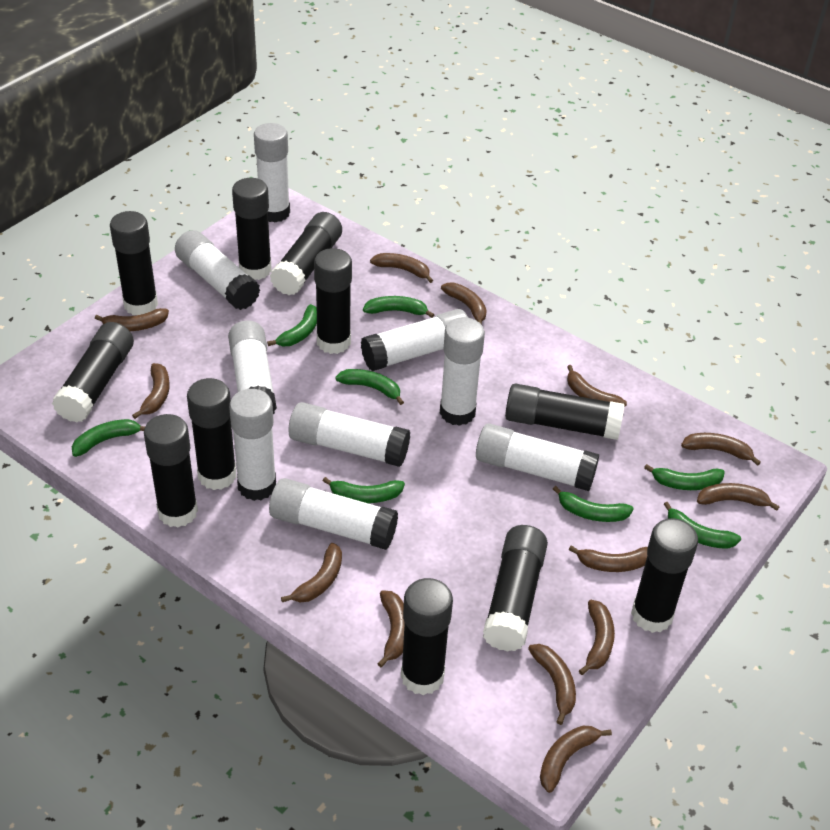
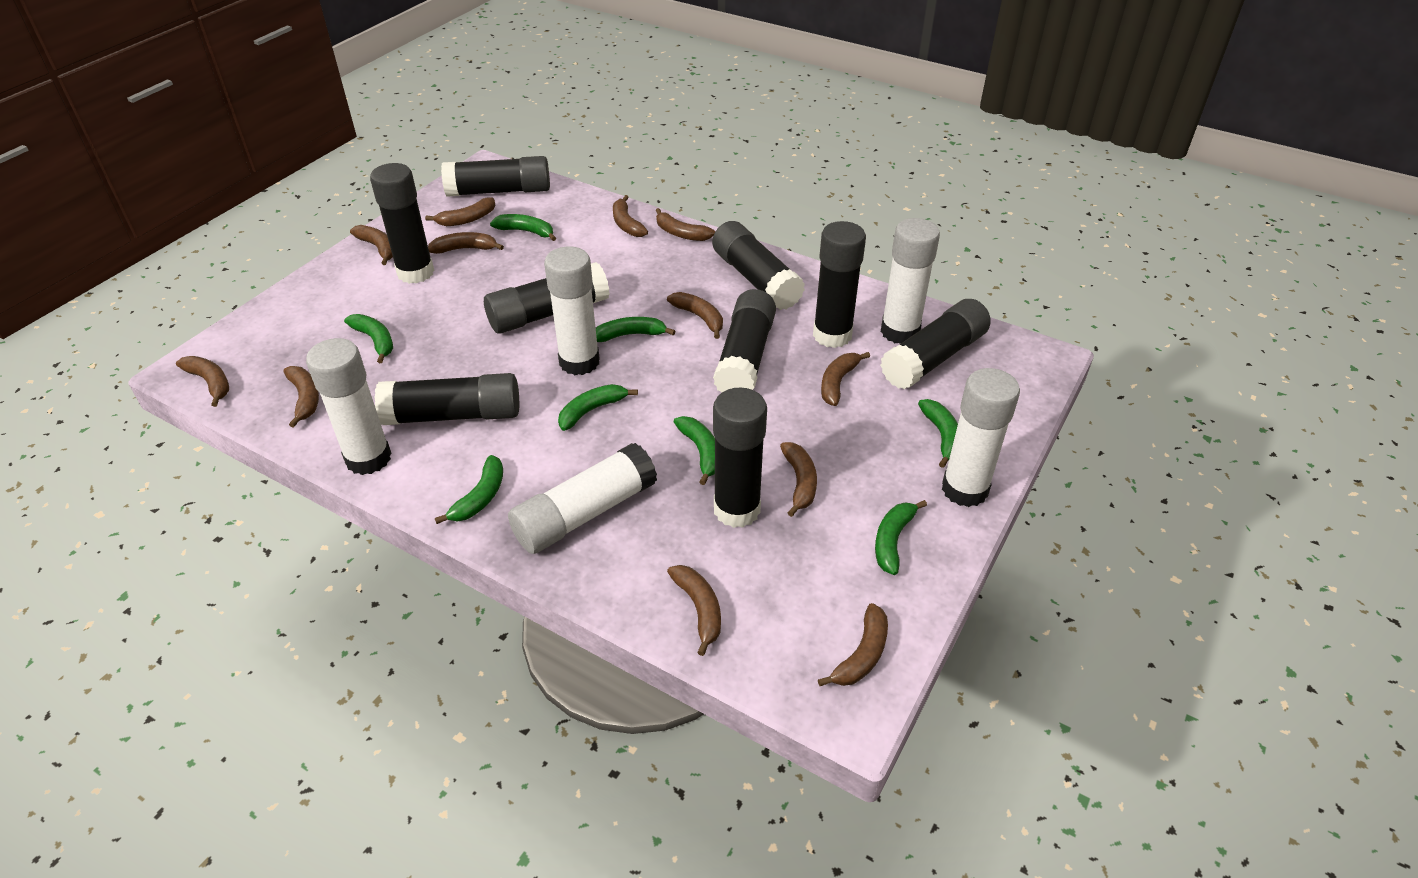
black glue stick: 11 -> 9
brown banana: 13 -> 12
white glue stick: 9 -> 5

